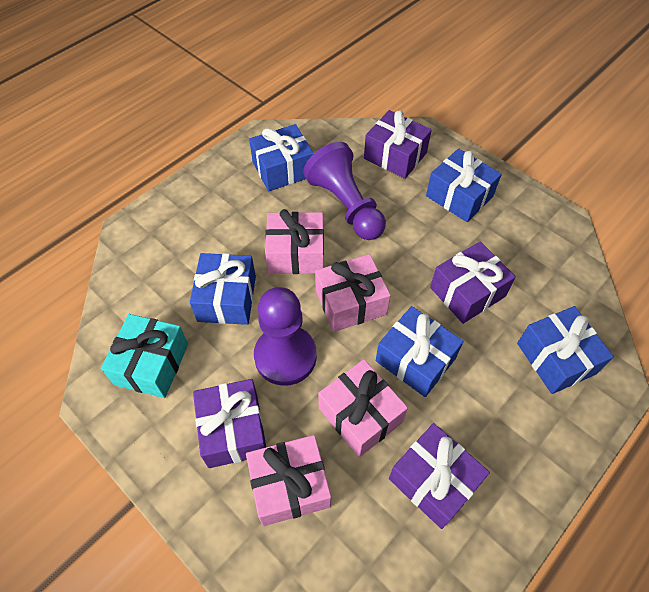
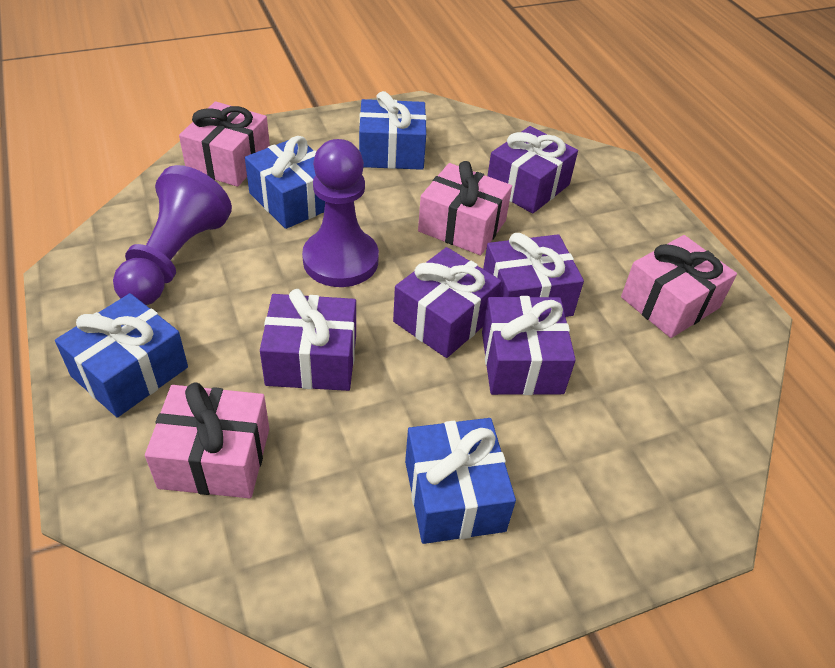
blue gift: 5 -> 4
purple gift: 4 -> 5
turquoise gift: 1 -> 0

